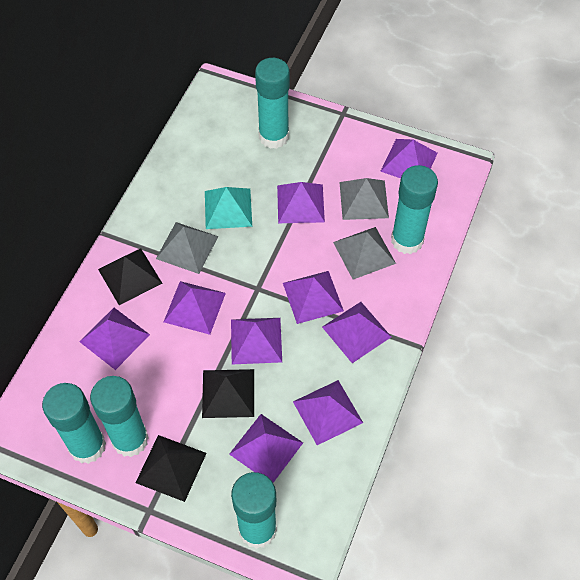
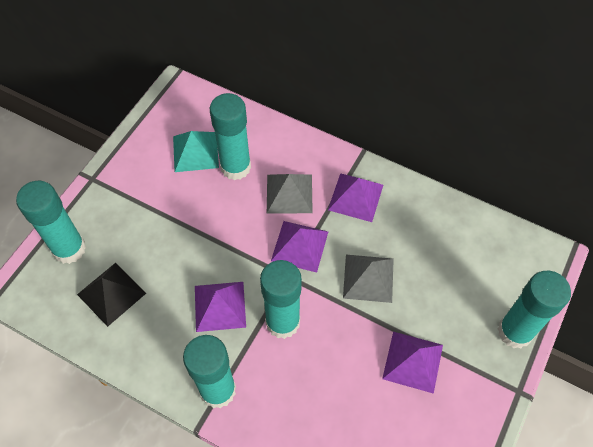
black pyramid: 3 -> 1
grey pyramid: 3 -> 2
purple pyramid: 9 -> 4

